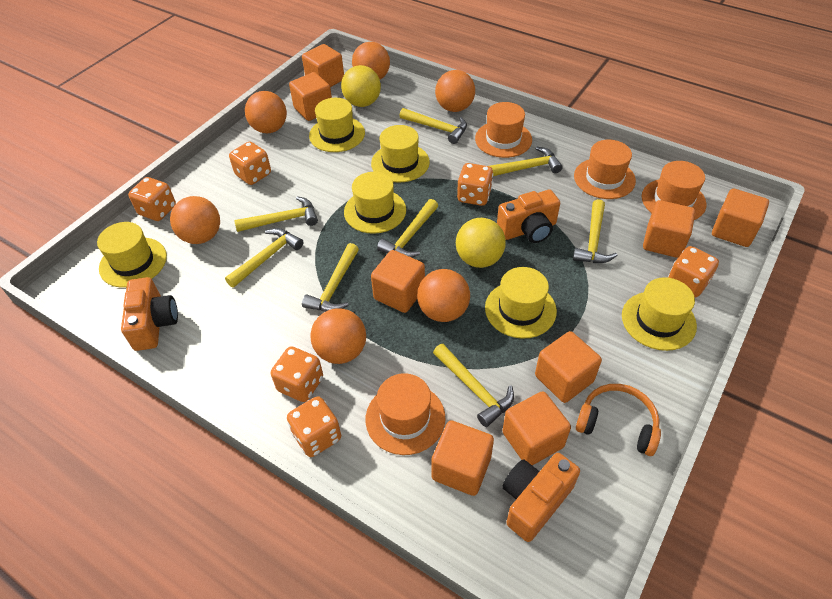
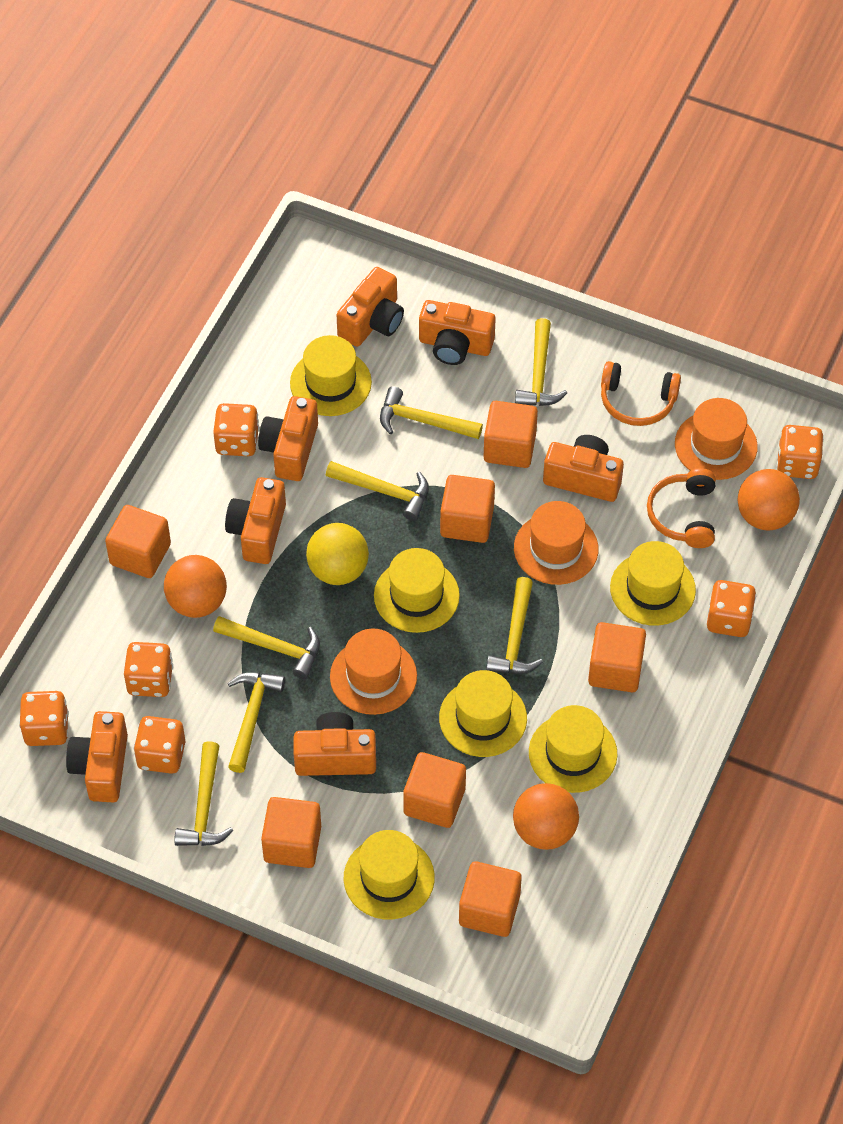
orange ball: 6 -> 3
orange camera: 3 -> 7
orange cube: 8 -> 7
orange hat: 4 -> 3
orange headphones: 1 -> 2
yellow ball: 2 -> 1
yellow hammer: 8 -> 7

